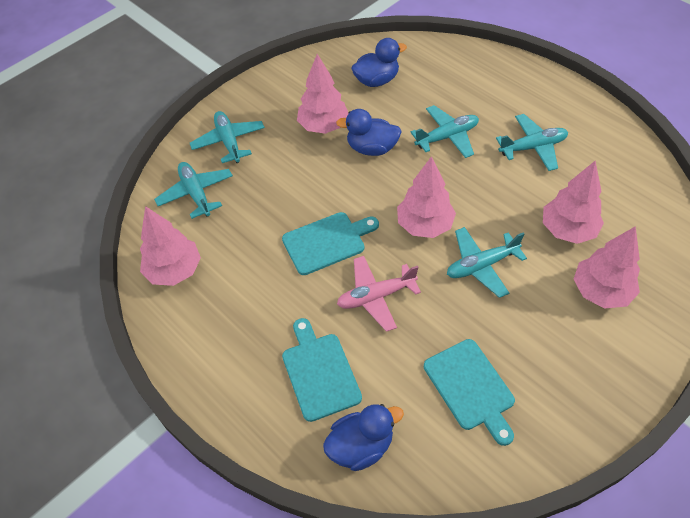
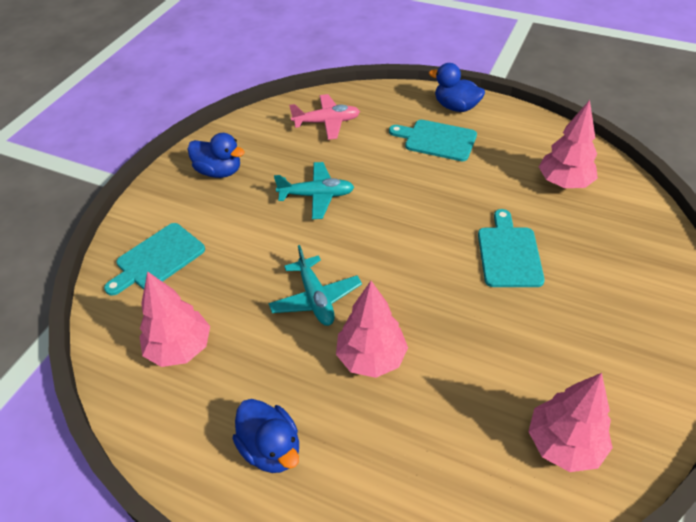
pink tree: 5 -> 4
turquoise plane: 5 -> 2

